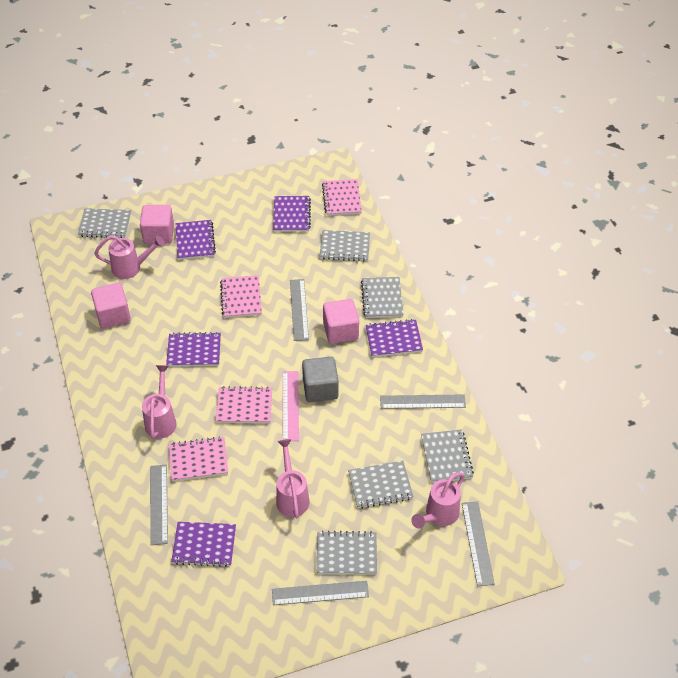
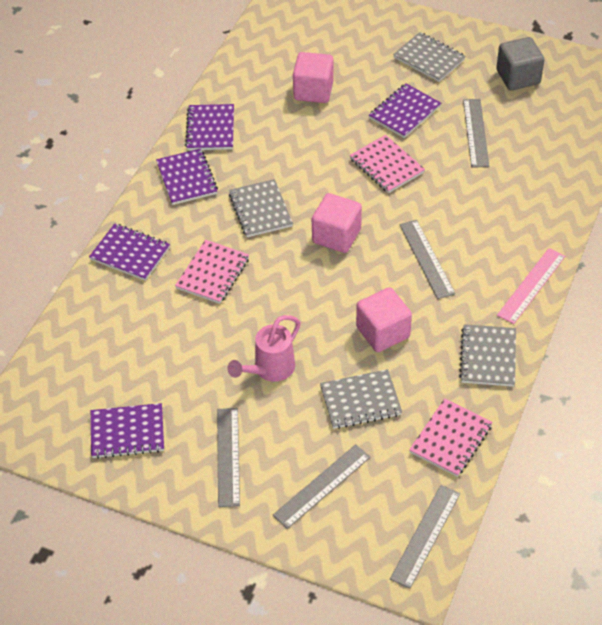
grey notebook: 6 -> 4
pink notebook: 4 -> 3
pink watering can: 4 -> 1

